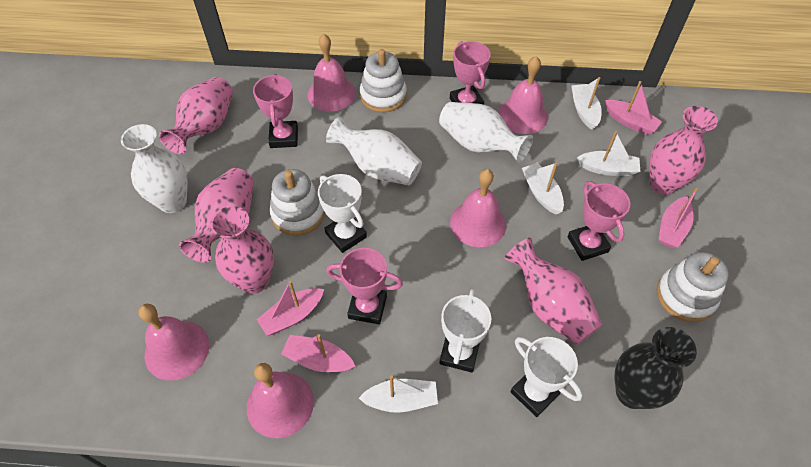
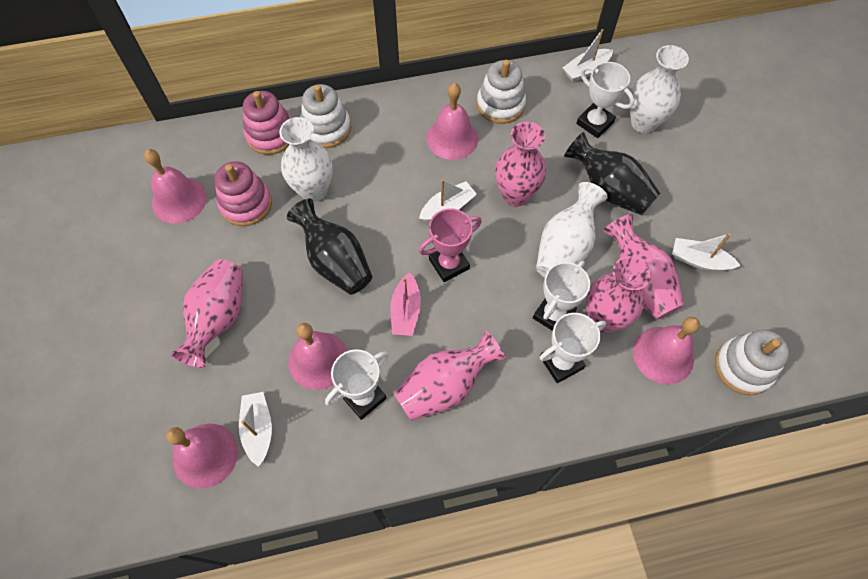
black vase: 1 -> 2
pink boat: 4 -> 1
pink stacking toy: 0 -> 2
pink trophy: 4 -> 1
white trophy: 3 -> 4

